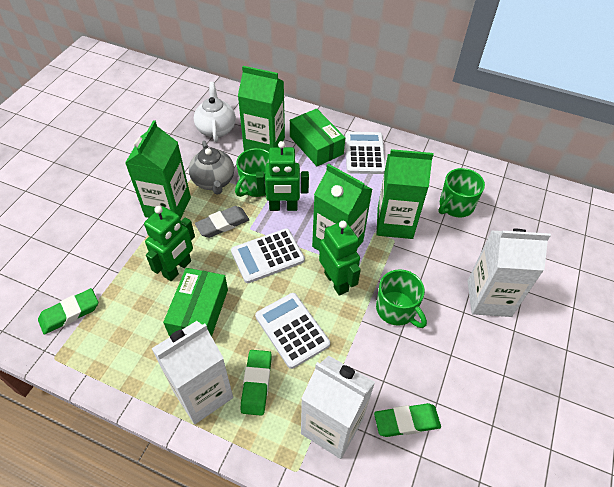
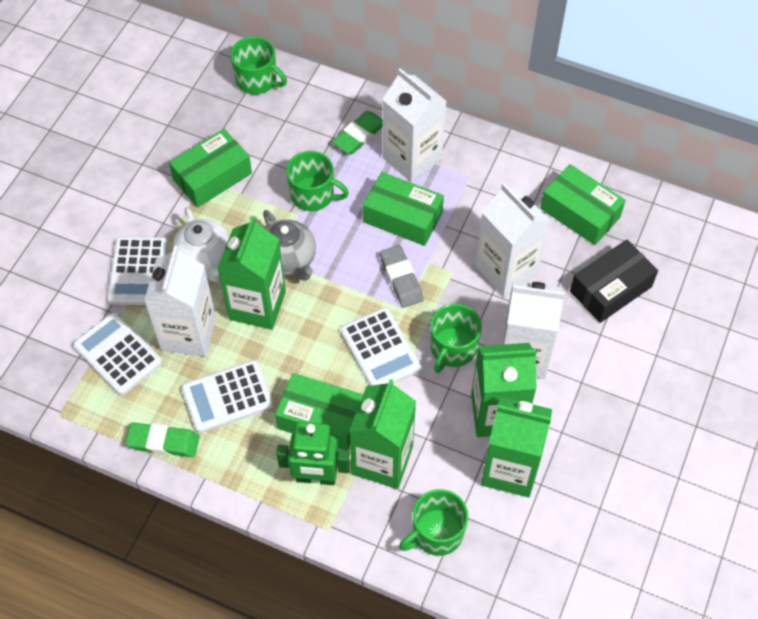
black box: 0 -> 1
green box: 2 -> 4
green eraser: 3 -> 2
green mug: 3 -> 4
green robot: 3 -> 1
white calculator: 3 -> 4
white carton: 3 -> 4

